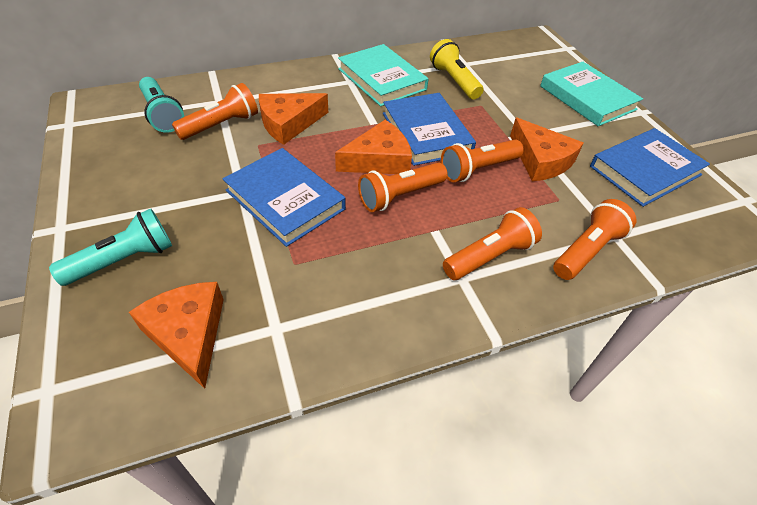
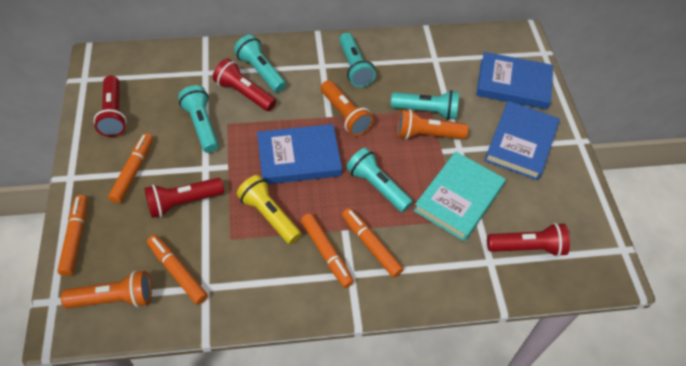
orange cheese: 4 -> 0
orange flashlight: 5 -> 3
orange marker: 0 -> 5
red flashlight: 0 -> 4
turquoise book: 2 -> 1
turquoise flashlight: 2 -> 5

